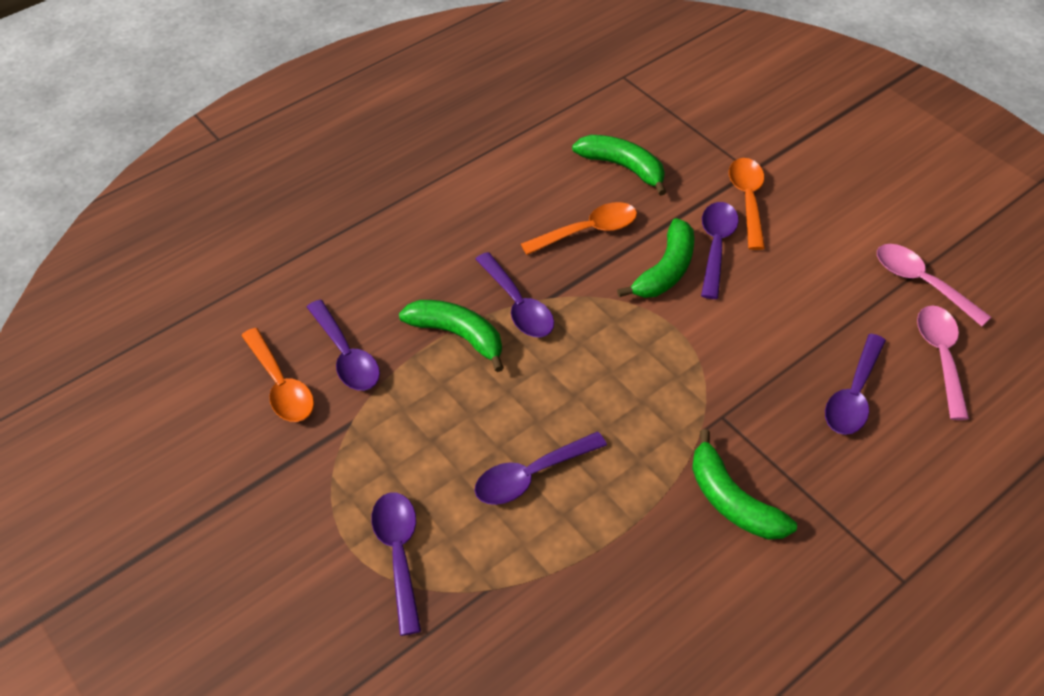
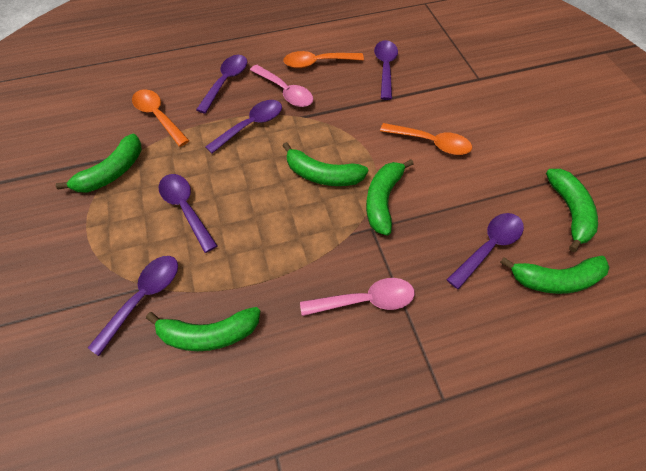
green banana: 4 -> 6

